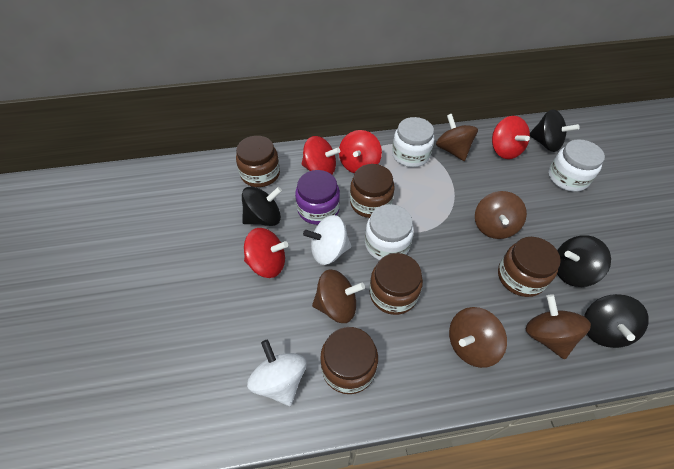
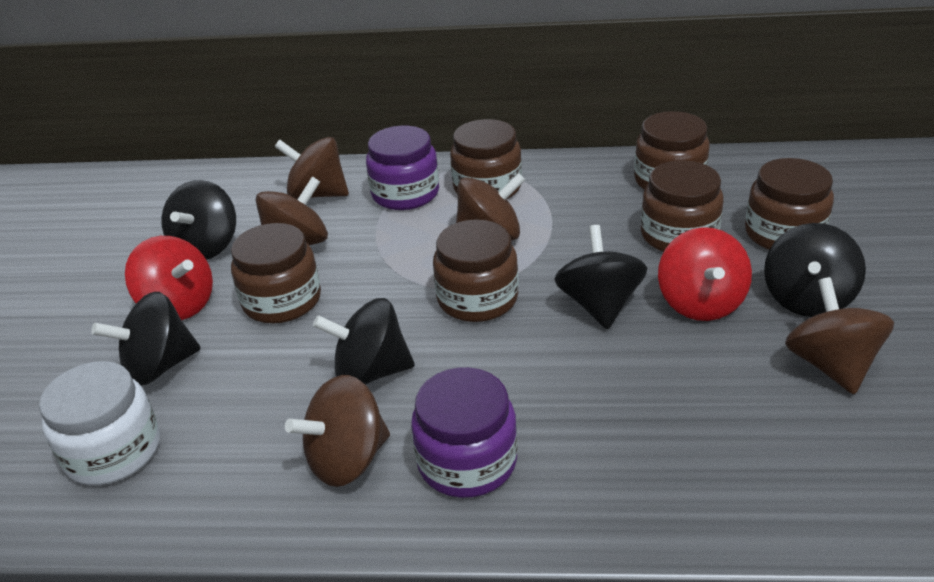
black spinning top: 4 -> 5
brown jar: 5 -> 6
purple jar: 1 -> 2
red spinning top: 4 -> 2
white jar: 3 -> 1
white spinning top: 2 -> 0

